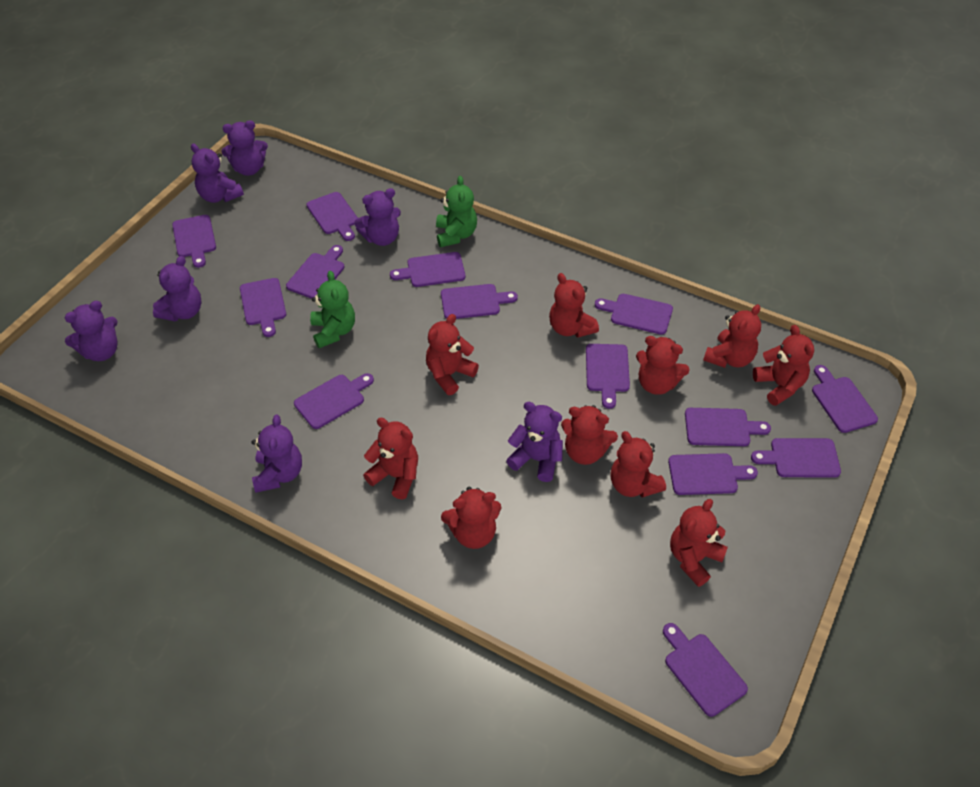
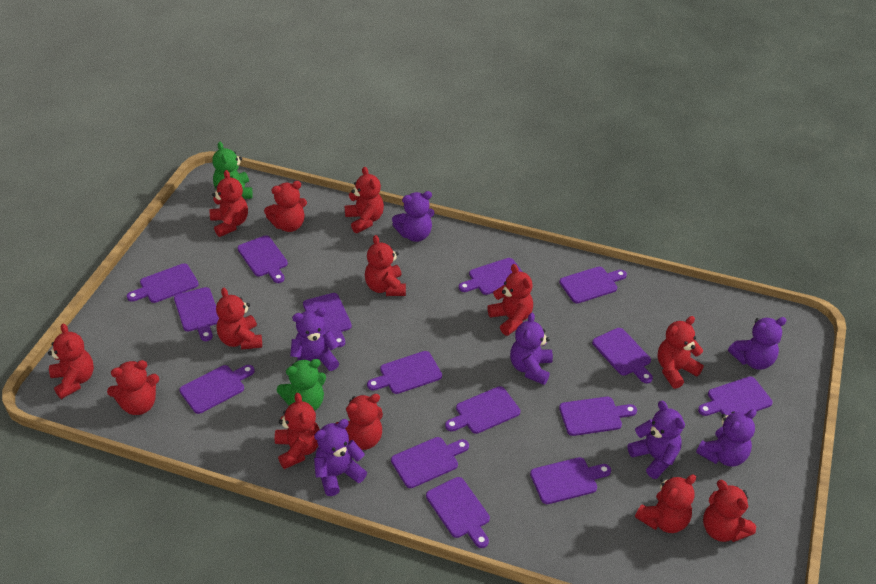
purple cutting board: 14 -> 15
red teddy bear: 10 -> 13

